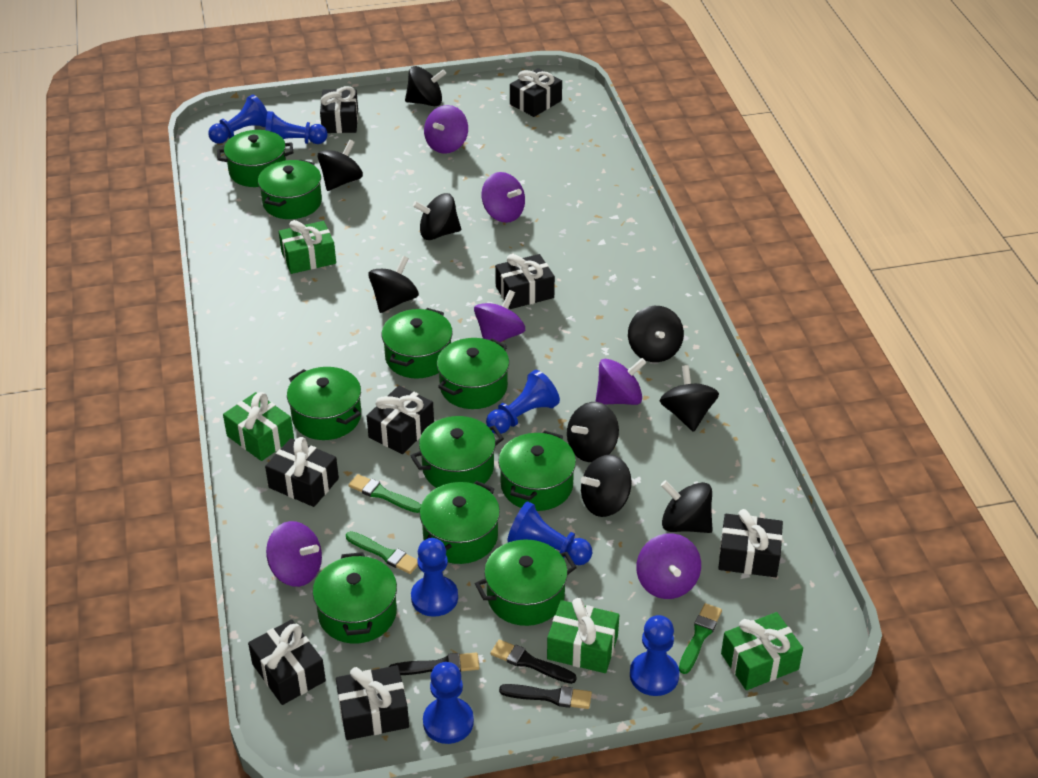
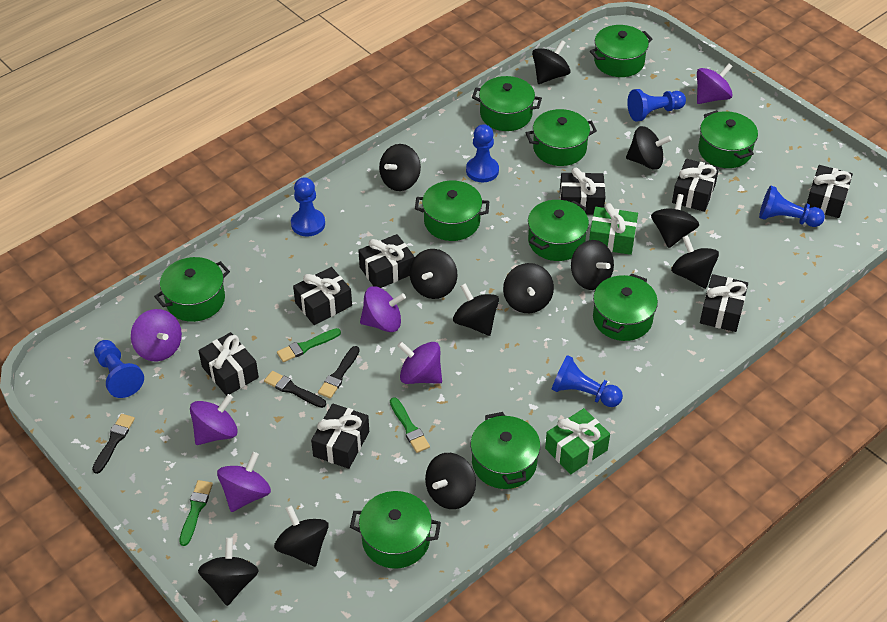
black spinning top: 9 -> 12
blue pawn: 7 -> 6
green gift: 4 -> 2

